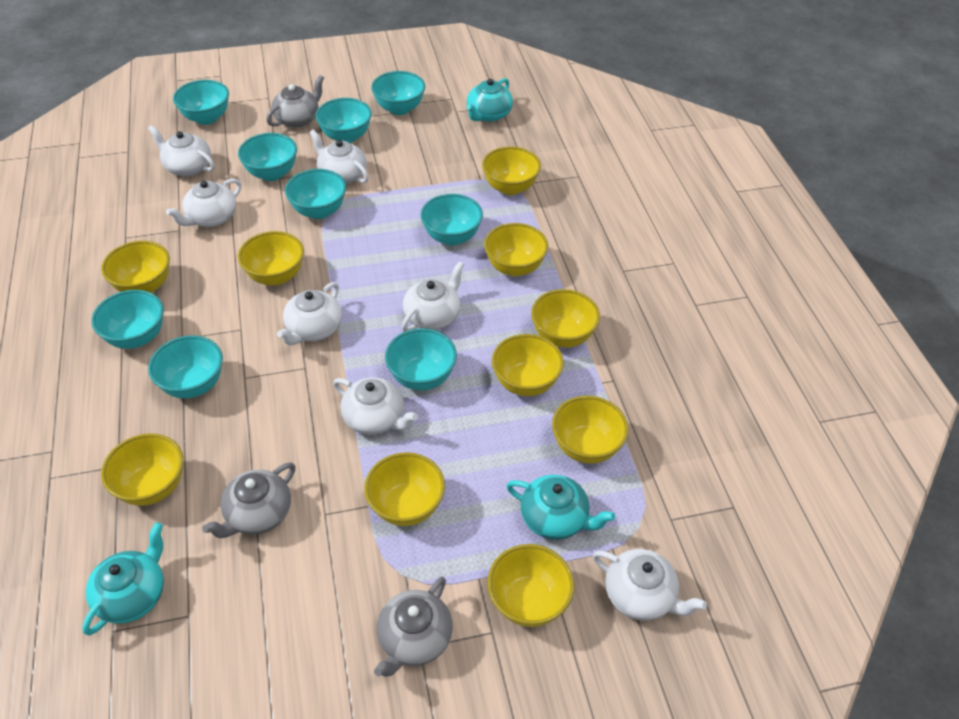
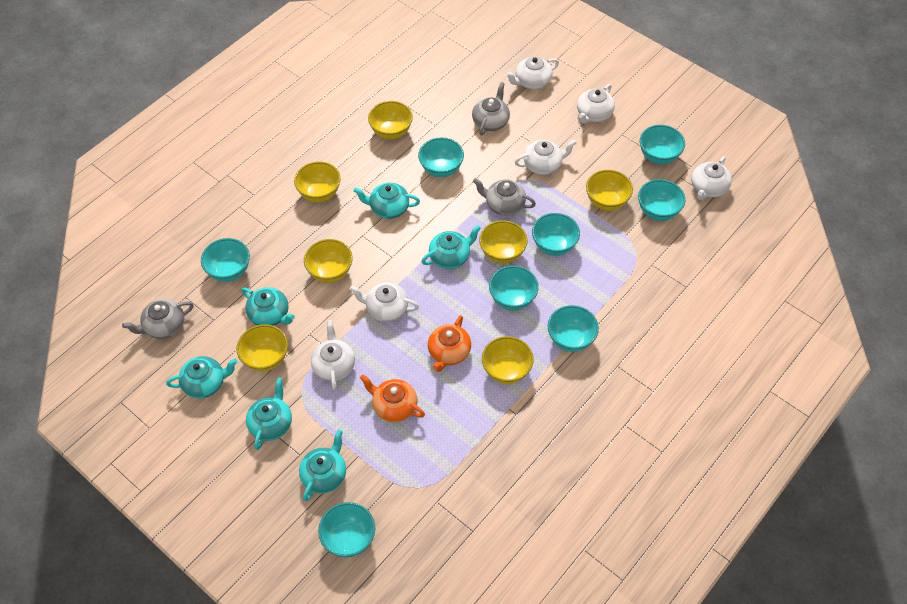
orange teapot: 0 -> 2
turquoise bowl: 9 -> 8
turquoise teapot: 3 -> 6
white teapot: 7 -> 6
yellow bowl: 10 -> 7

